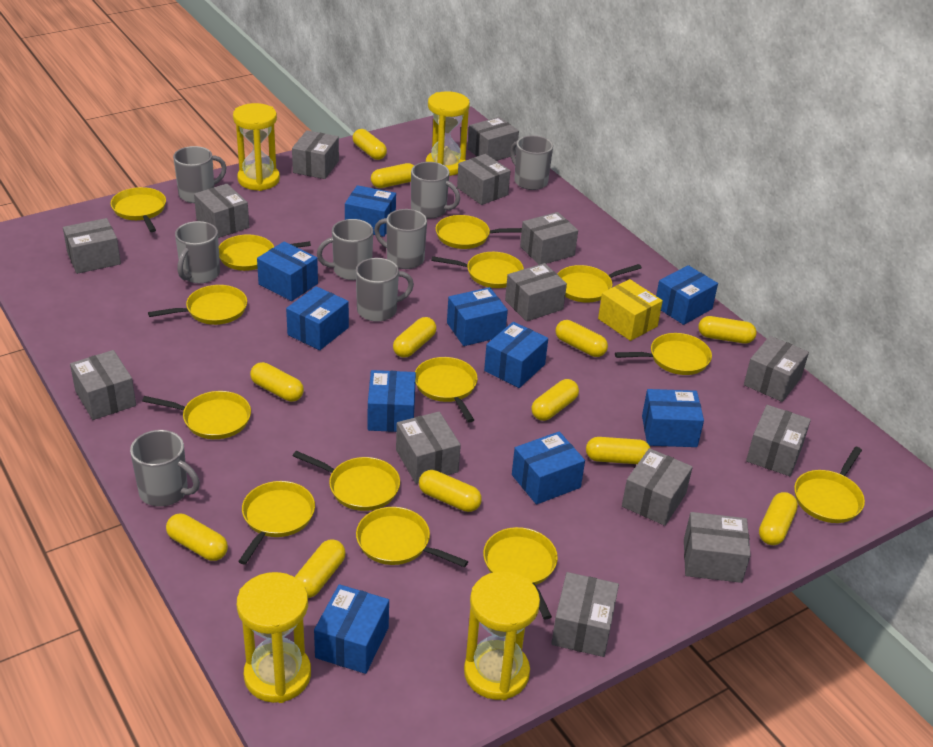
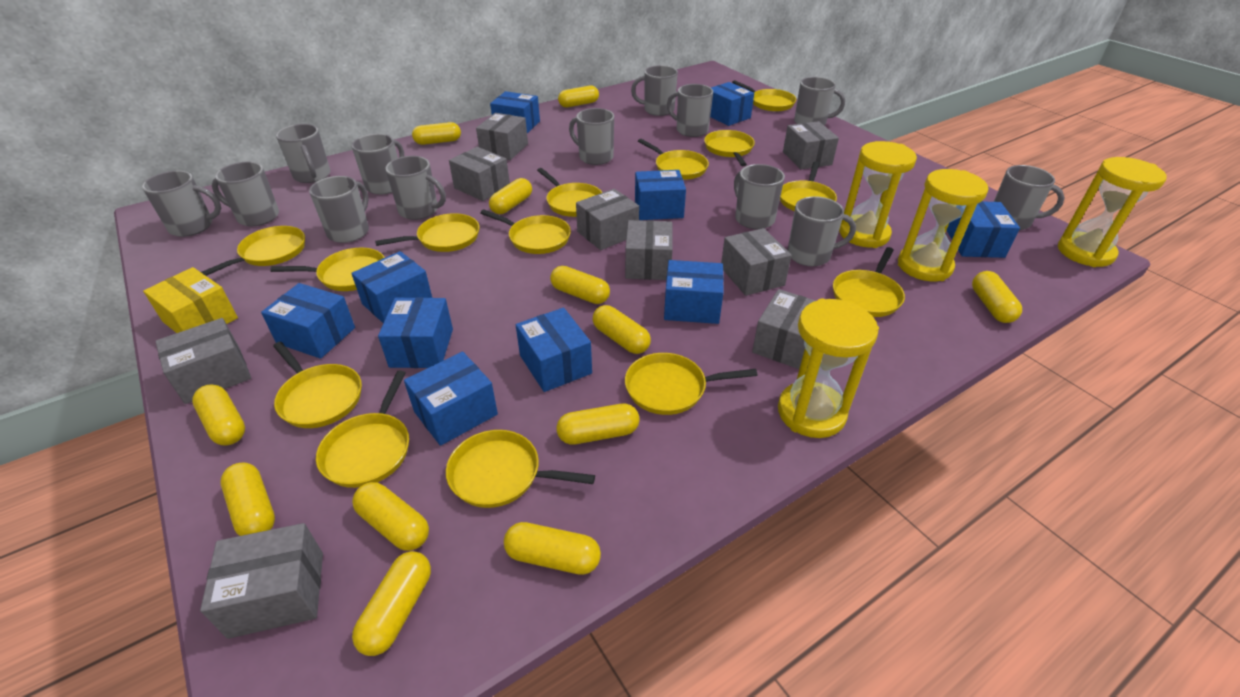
grey box: 14 -> 9
grey mug: 8 -> 13

